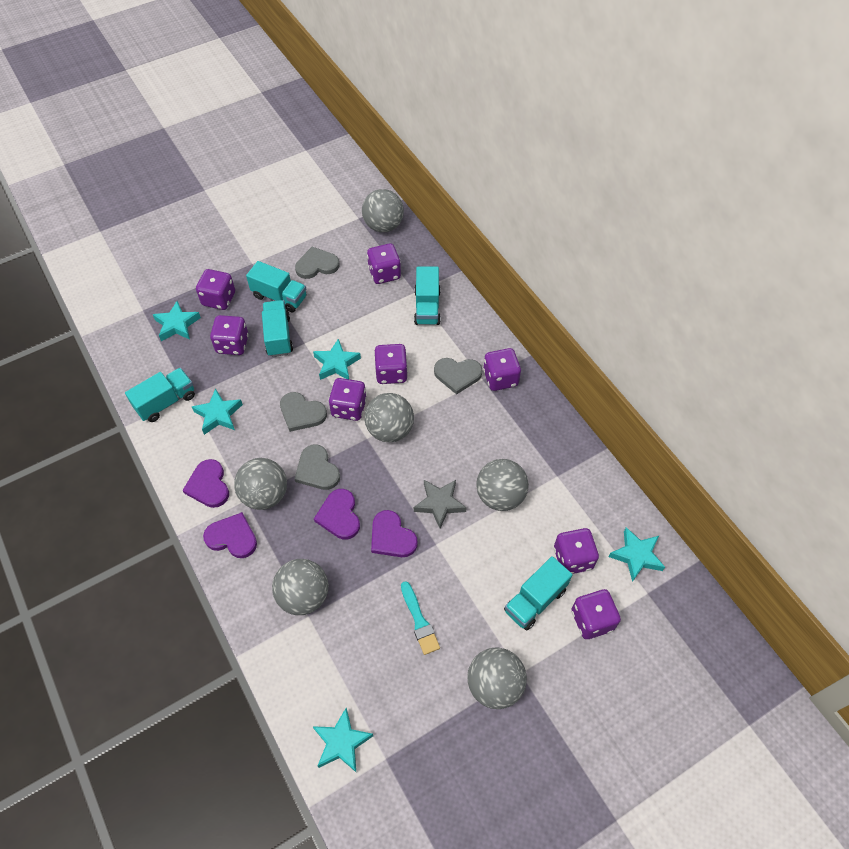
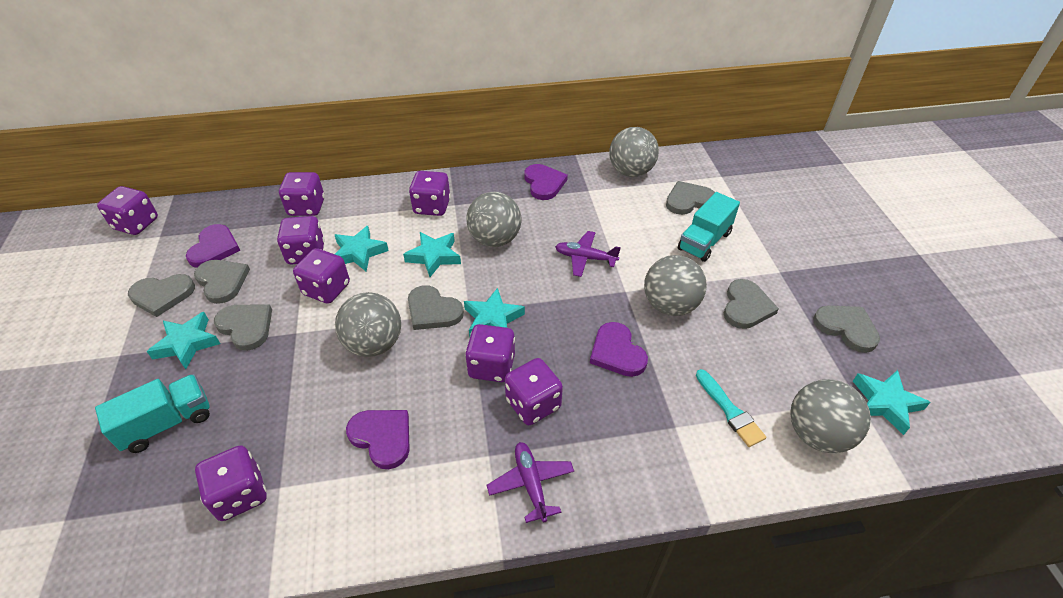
grey ball: 6 -> 5
grey heart: 4 -> 7
grey star: 1 -> 0
purple plane: 0 -> 2
turquoise truck: 5 -> 2

